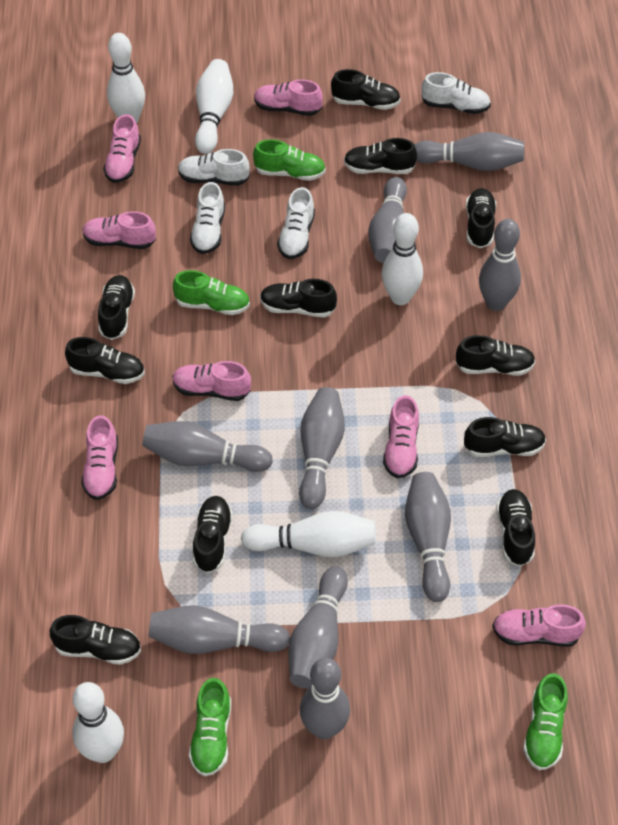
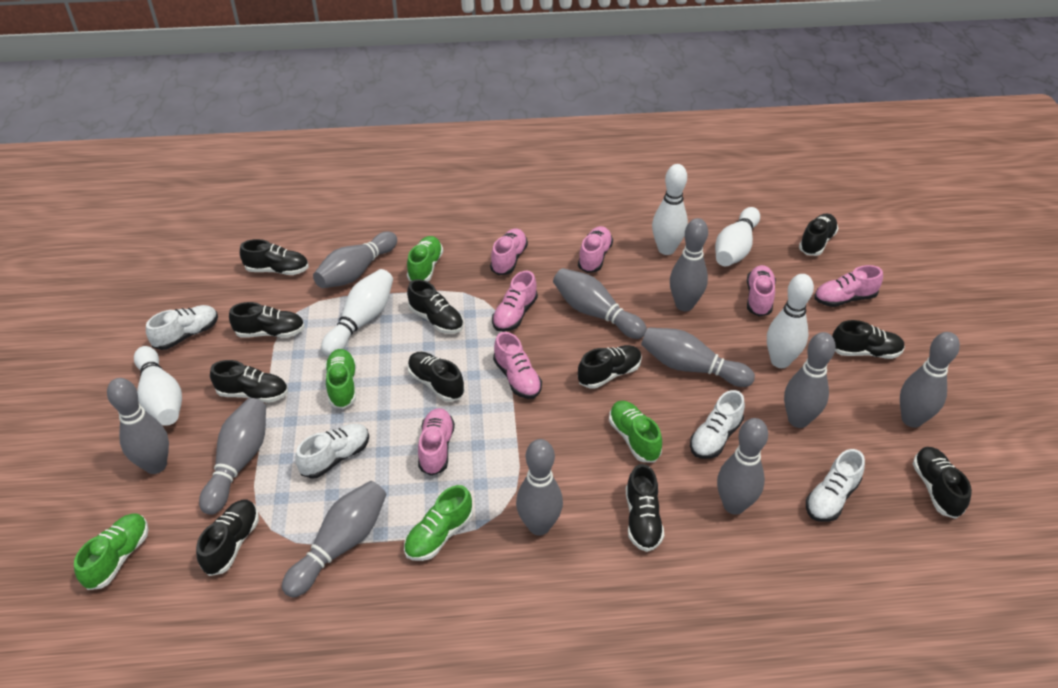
green shoe: 4 -> 5
grey bowling pin: 9 -> 11

